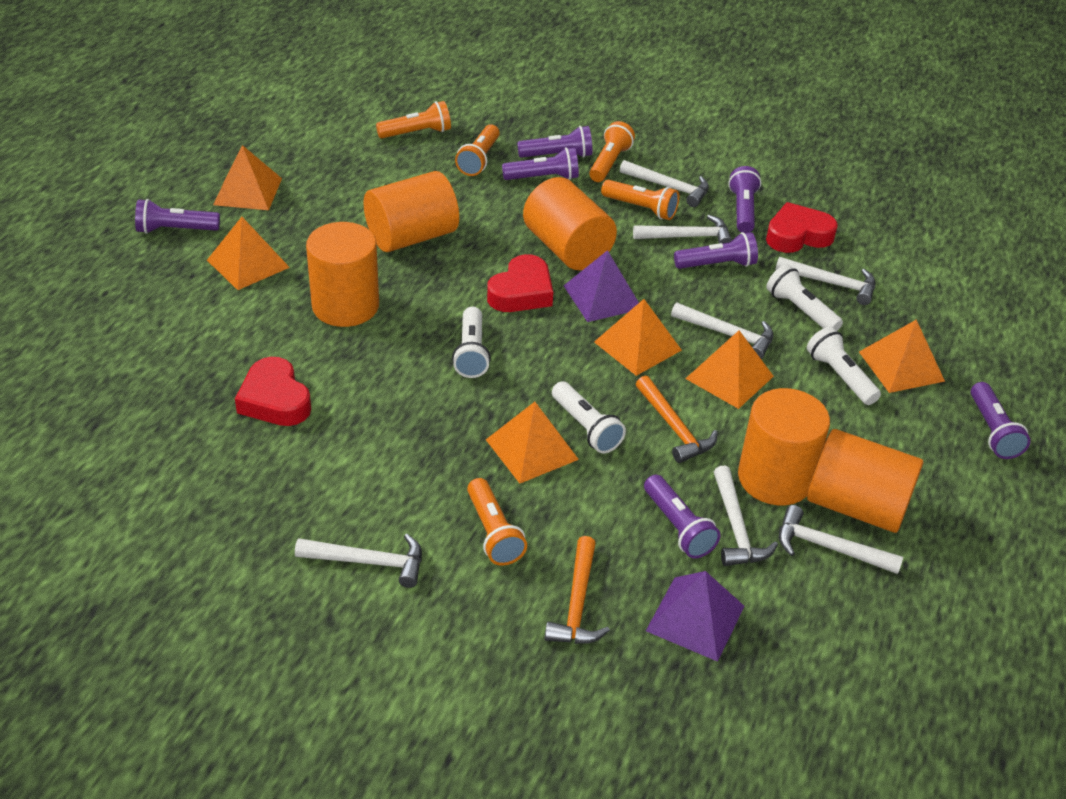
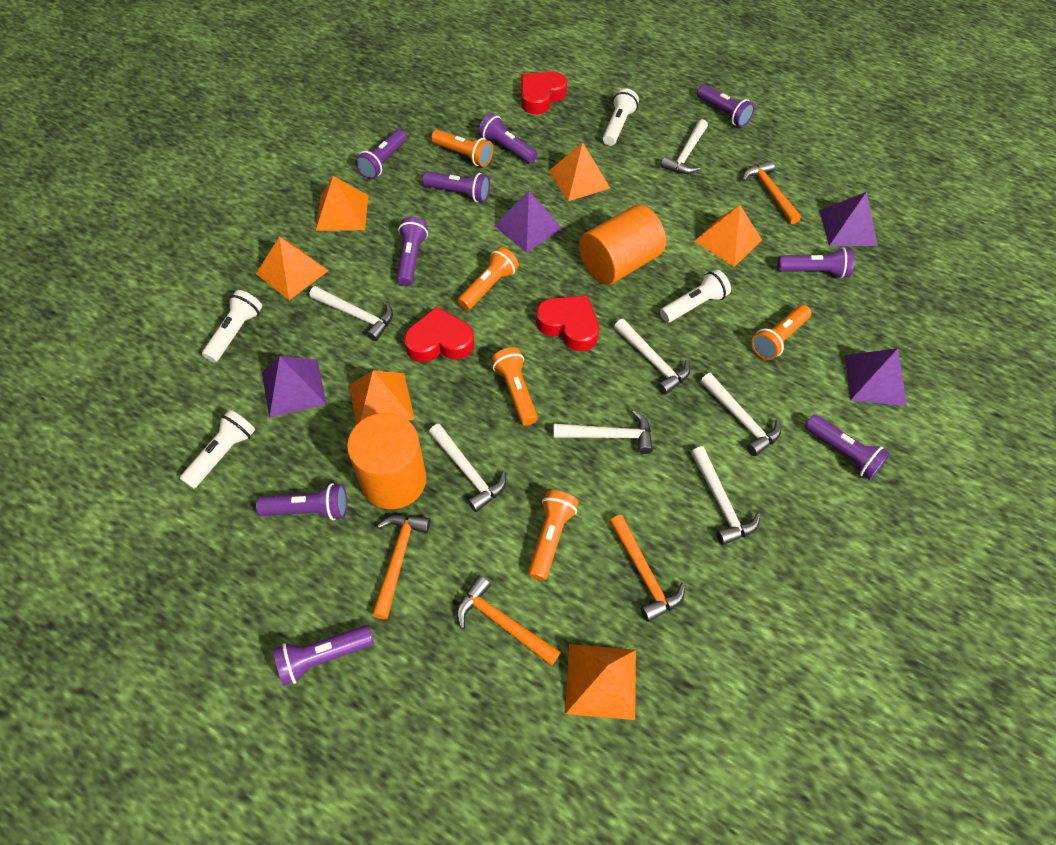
orange cylinder: 5 -> 2
orange hammer: 2 -> 4
purple flashlight: 7 -> 9
purple pyramid: 2 -> 4

